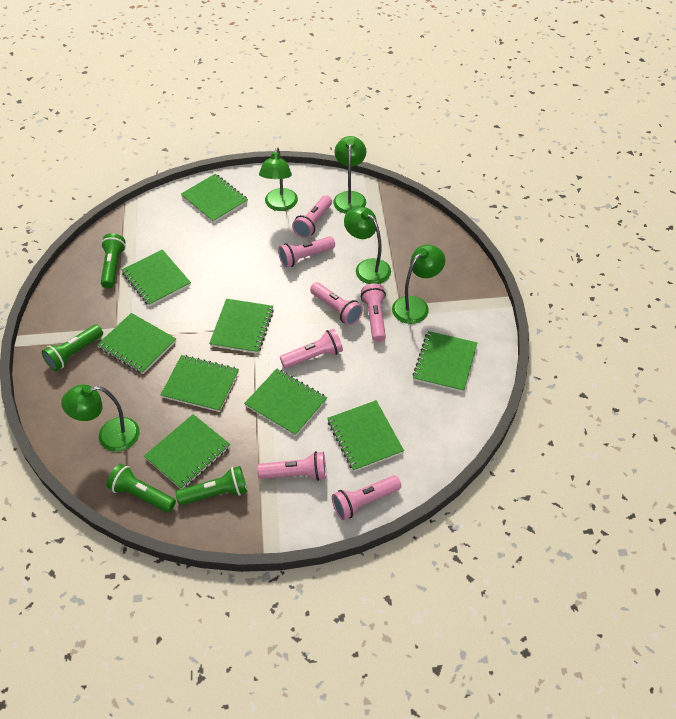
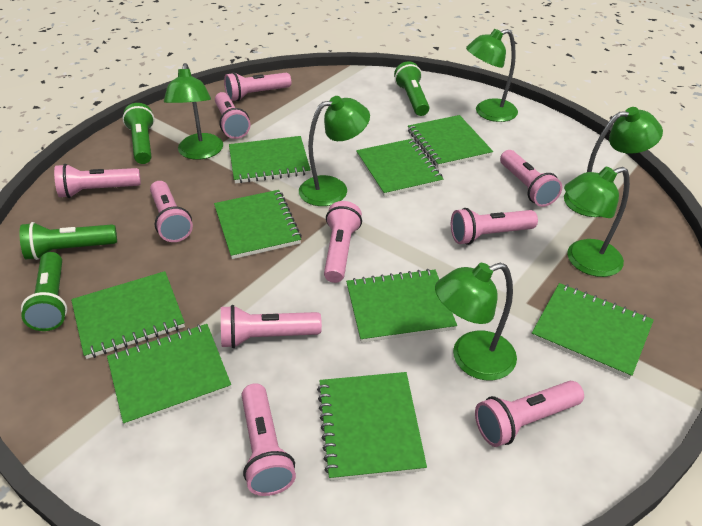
green lamp: 5 -> 6
pink flashlight: 7 -> 10

